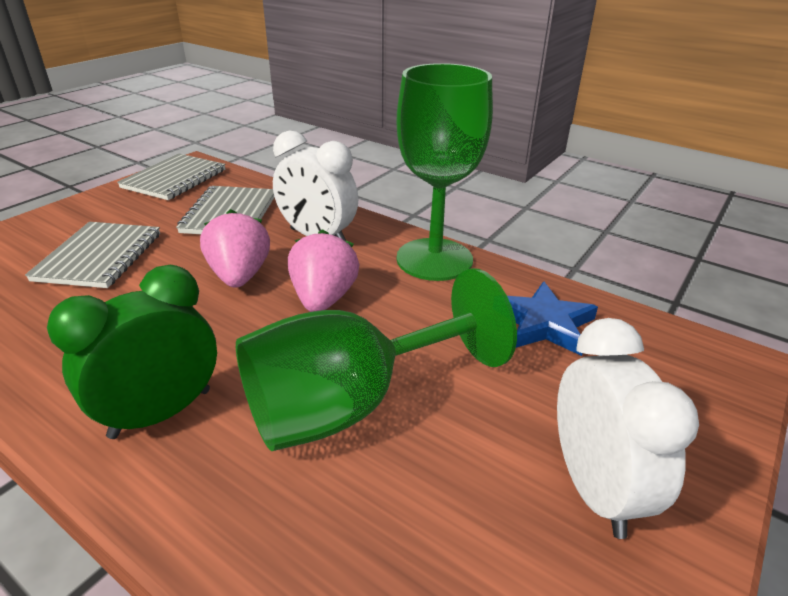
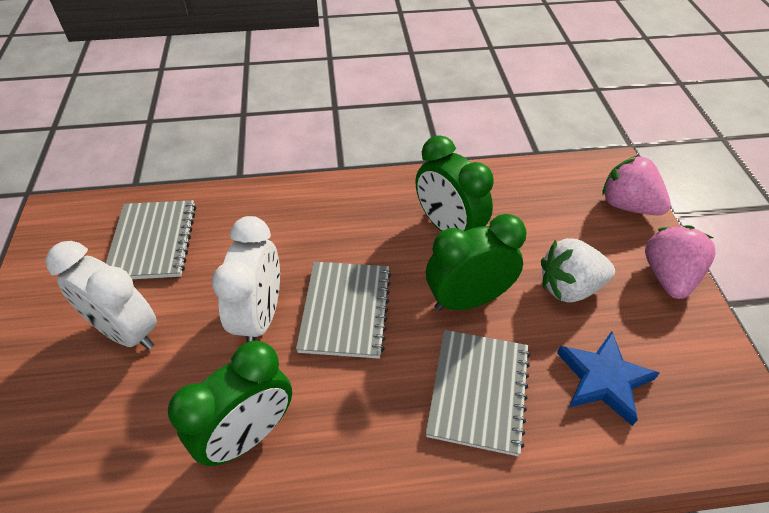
green clock: 1 -> 3
green goblet: 2 -> 0
white strawberry: 0 -> 1

